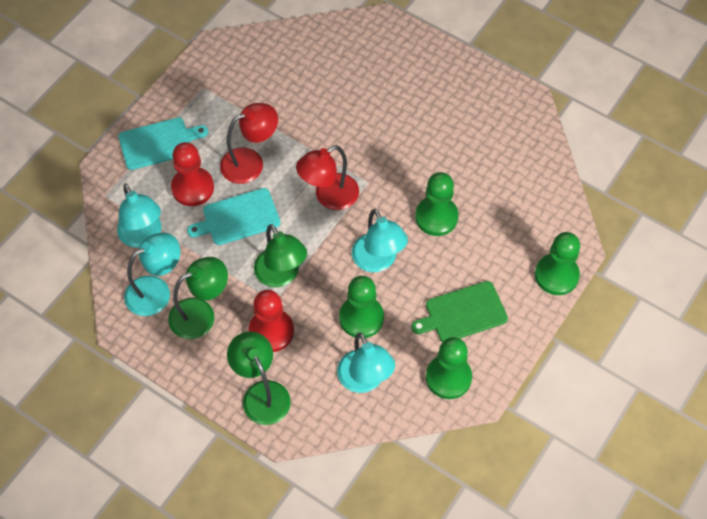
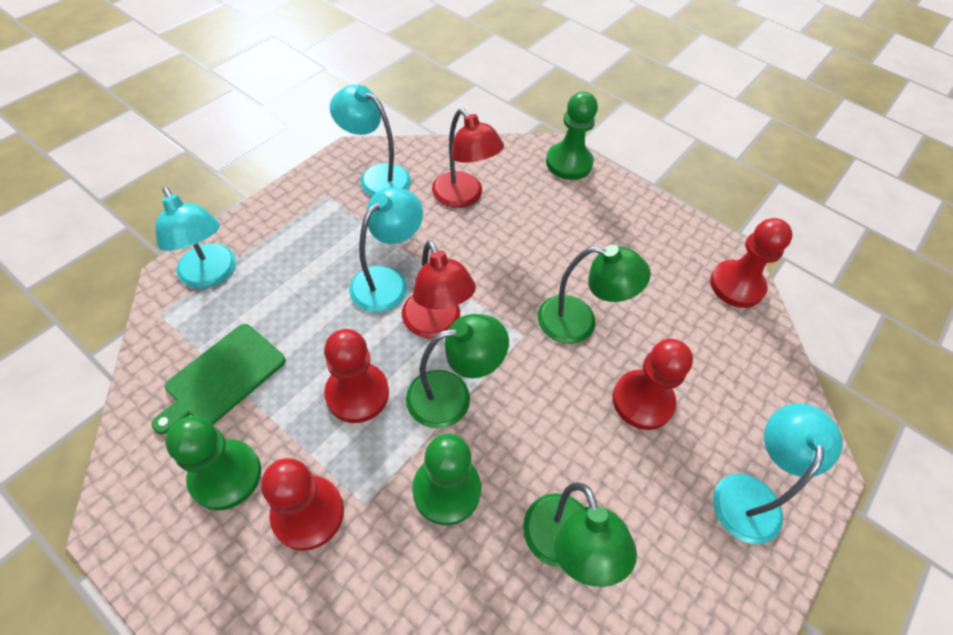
green pawn: 4 -> 3
red pawn: 2 -> 4
turquoise cutting board: 2 -> 0

